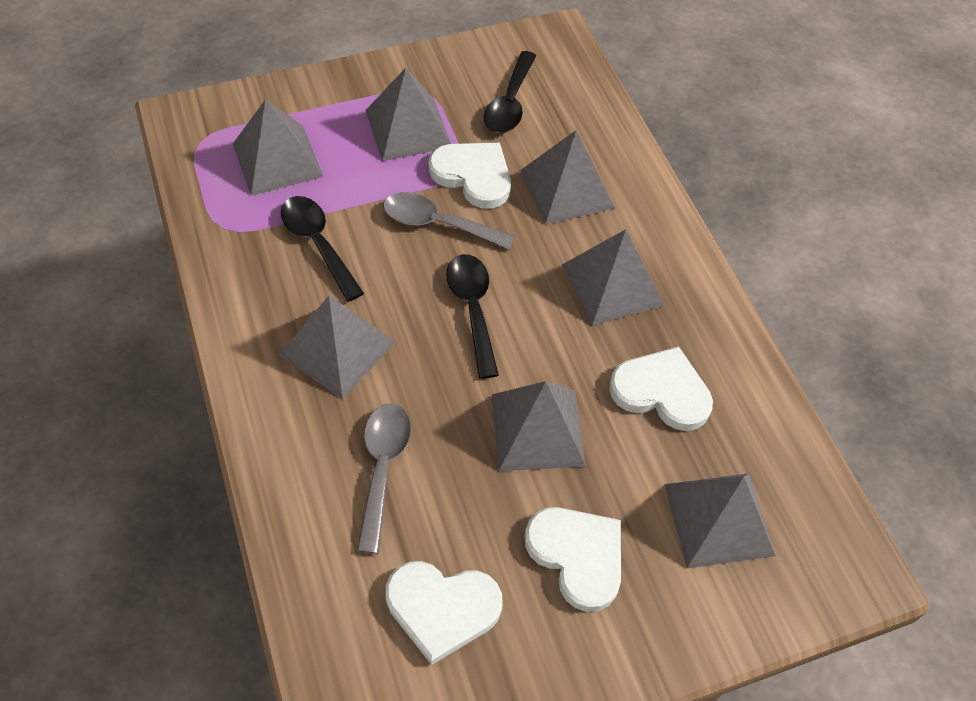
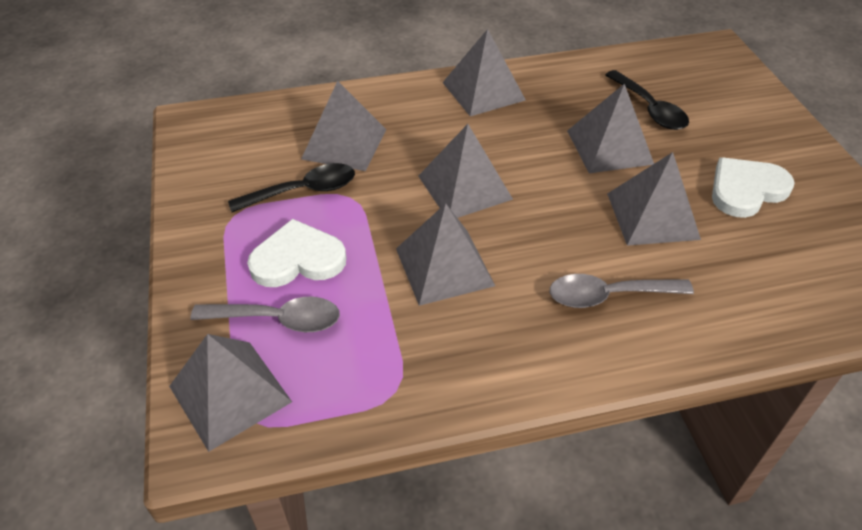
black spoon: 3 -> 2
white heart: 4 -> 2

